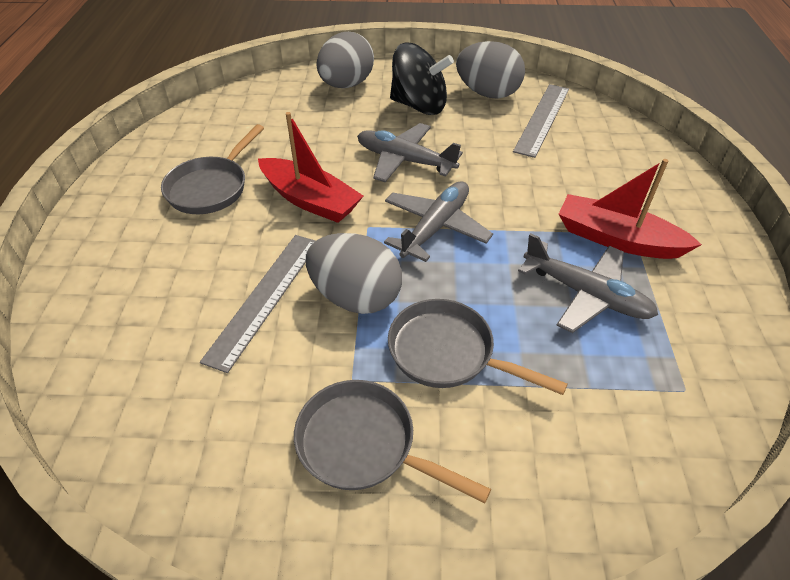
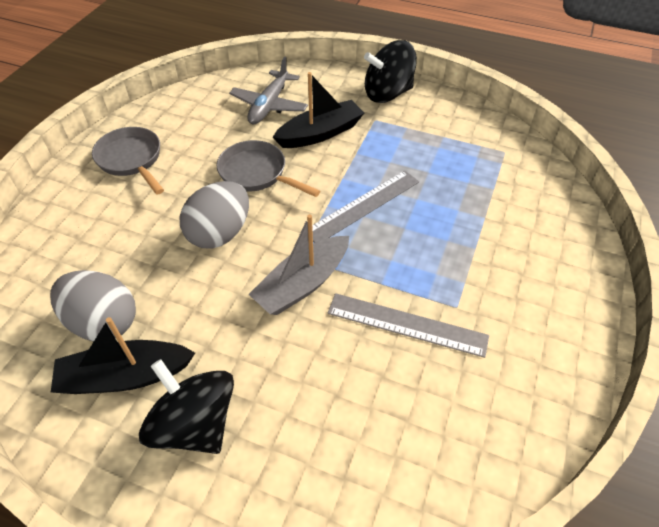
black boat: 0 -> 2
black spinning top: 1 -> 2
grey boat: 0 -> 1
grey egg: 3 -> 2
grey pan: 3 -> 2
grey plane: 3 -> 1
red boat: 2 -> 0

